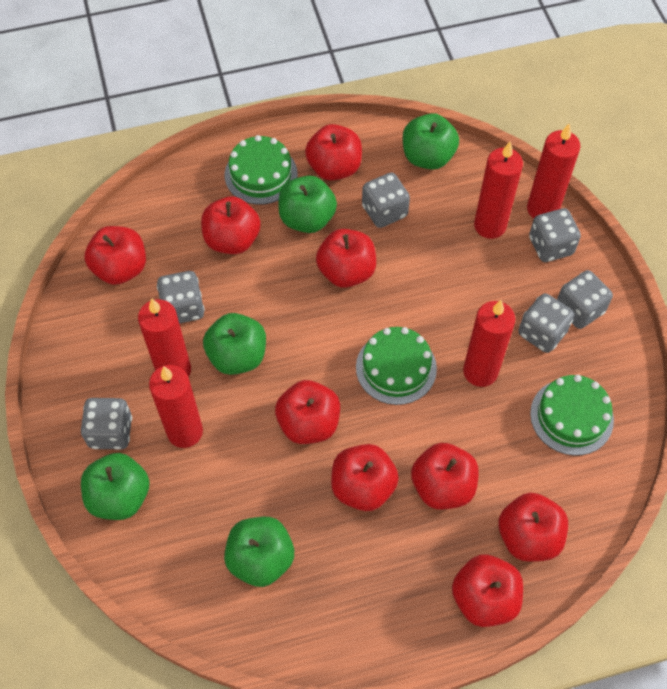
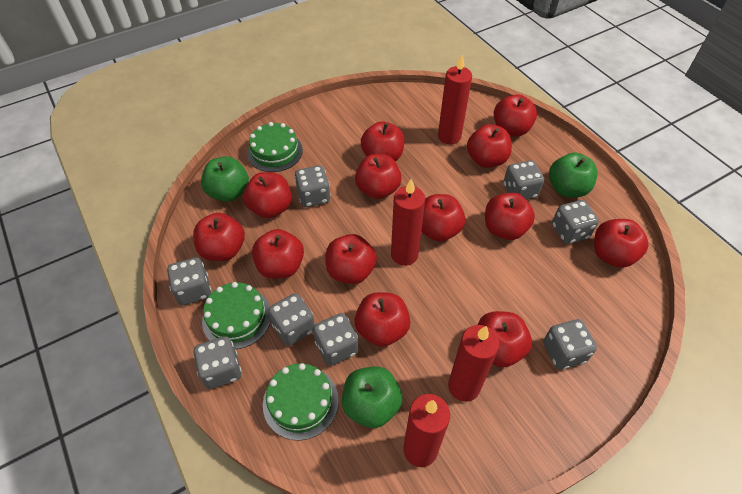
green apple: 5 -> 3
grey dice: 6 -> 8
red apple: 9 -> 13
red candle: 5 -> 4

